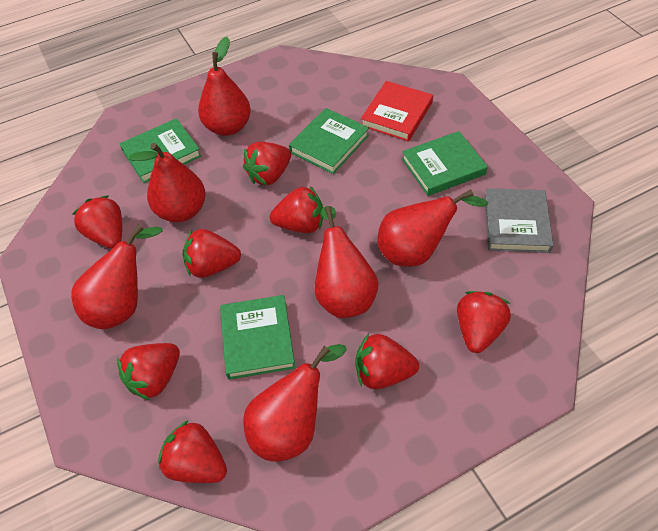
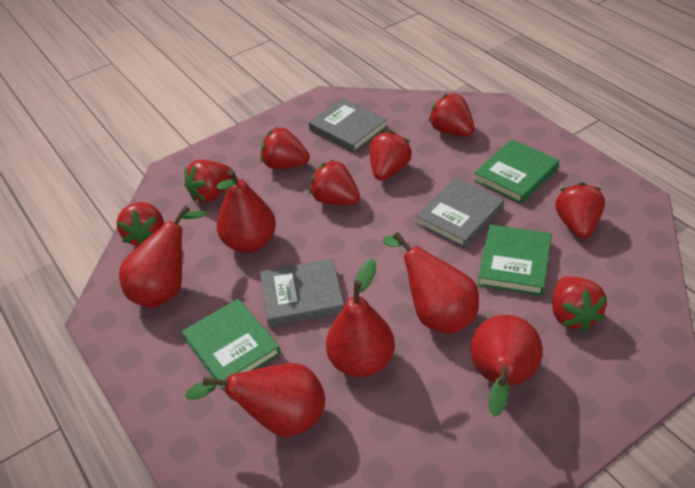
green book: 4 -> 3
grey book: 1 -> 3
red book: 1 -> 0

